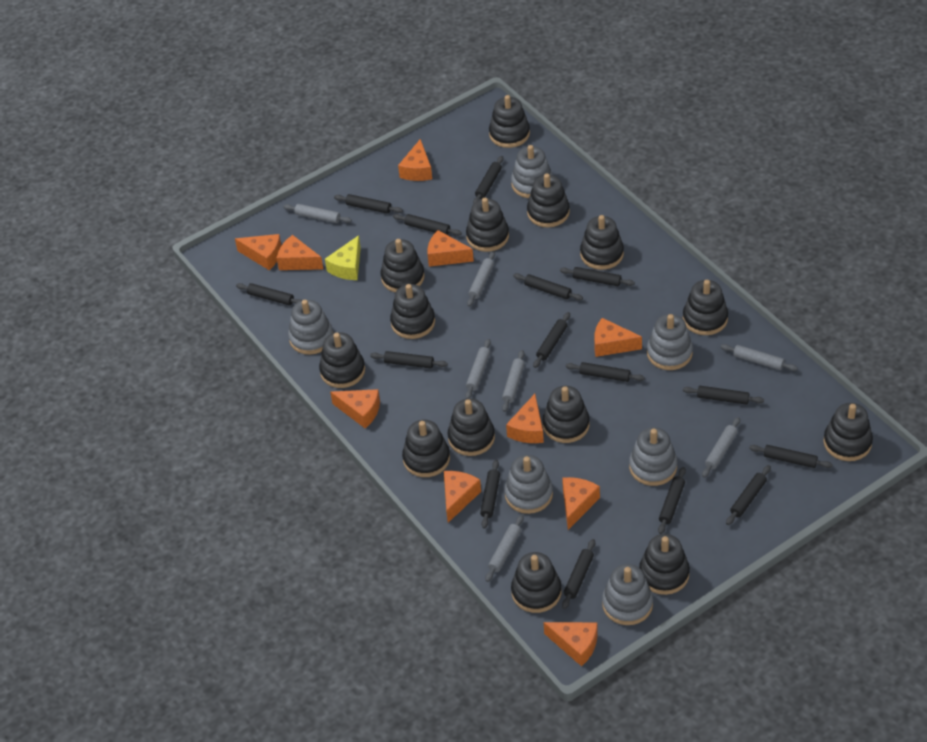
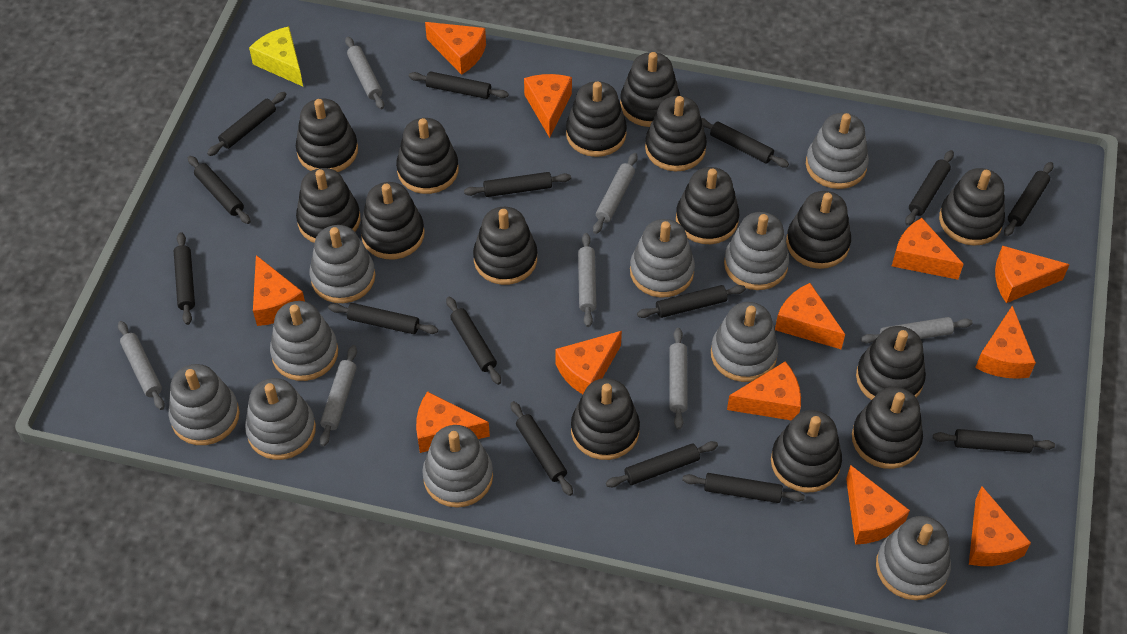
black stacking toy: 14 -> 15
grey stacking toy: 6 -> 10
orange cheese: 10 -> 12

